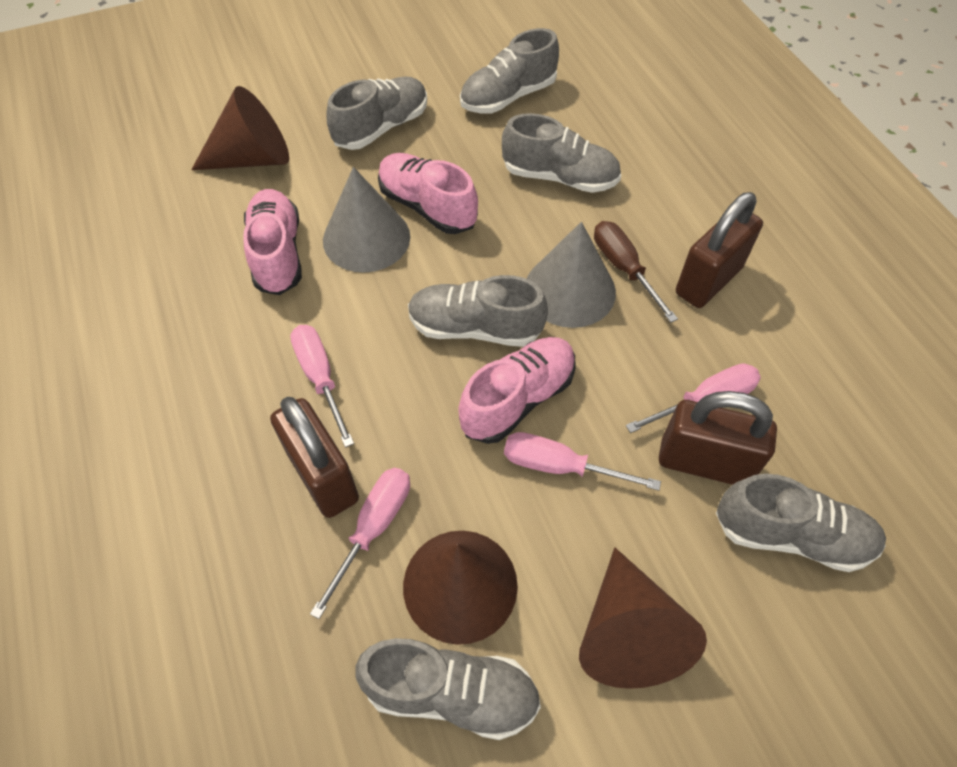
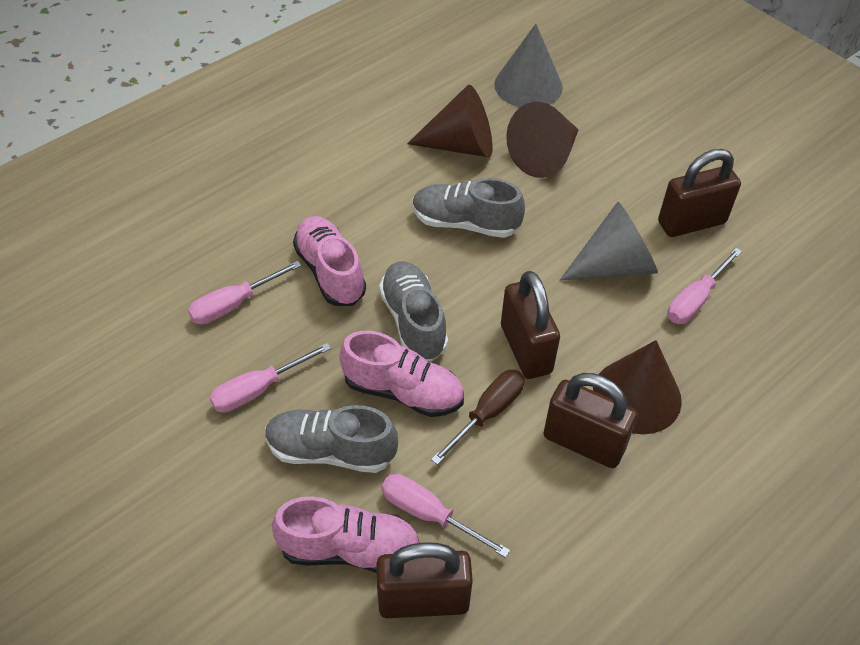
brown padlock: 3 -> 4
grey shoe: 6 -> 3

